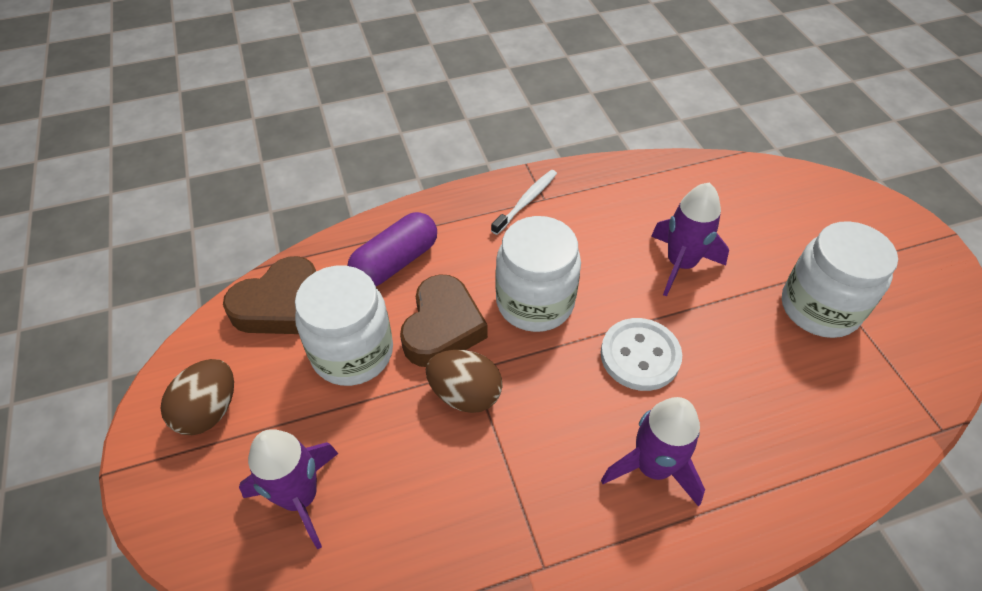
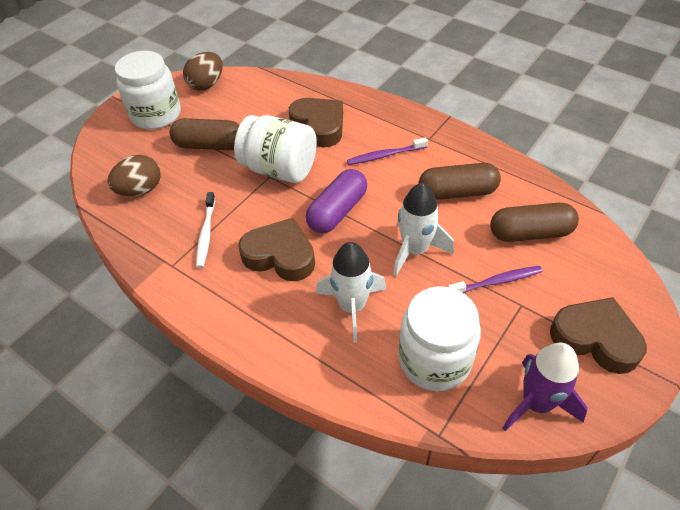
brown capsule: 0 -> 3
brown heart: 2 -> 3
purple rocket: 3 -> 1
purple toothbrush: 0 -> 2
white button: 1 -> 0
white rocket: 0 -> 2

